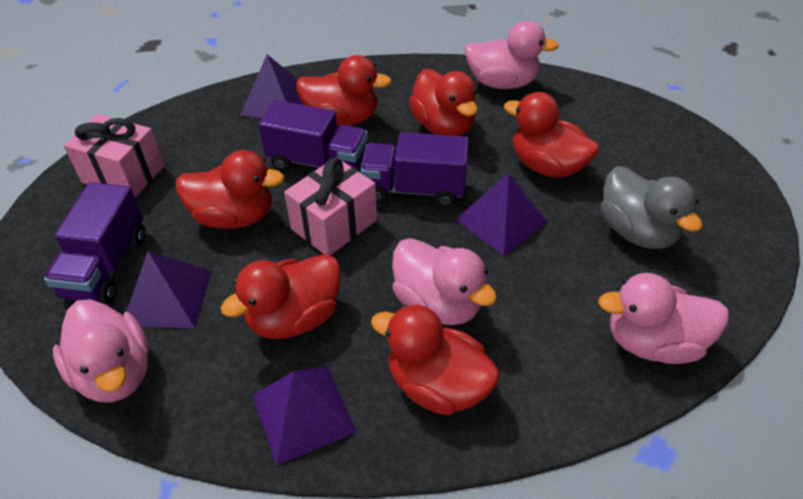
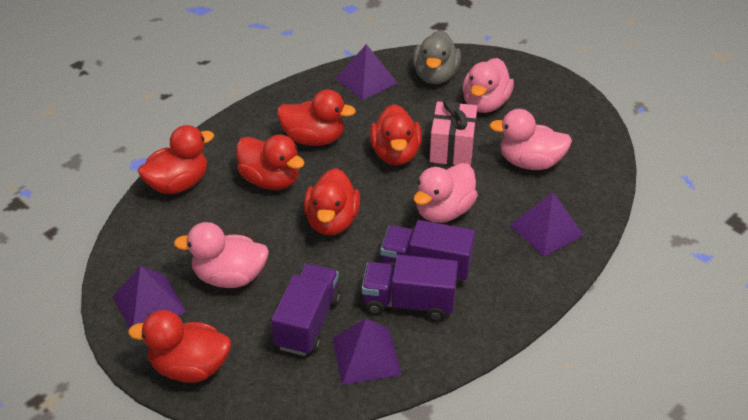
pink gift: 2 -> 1

